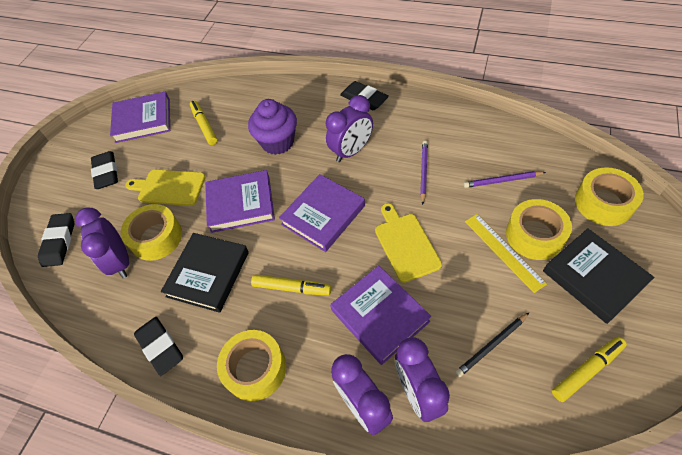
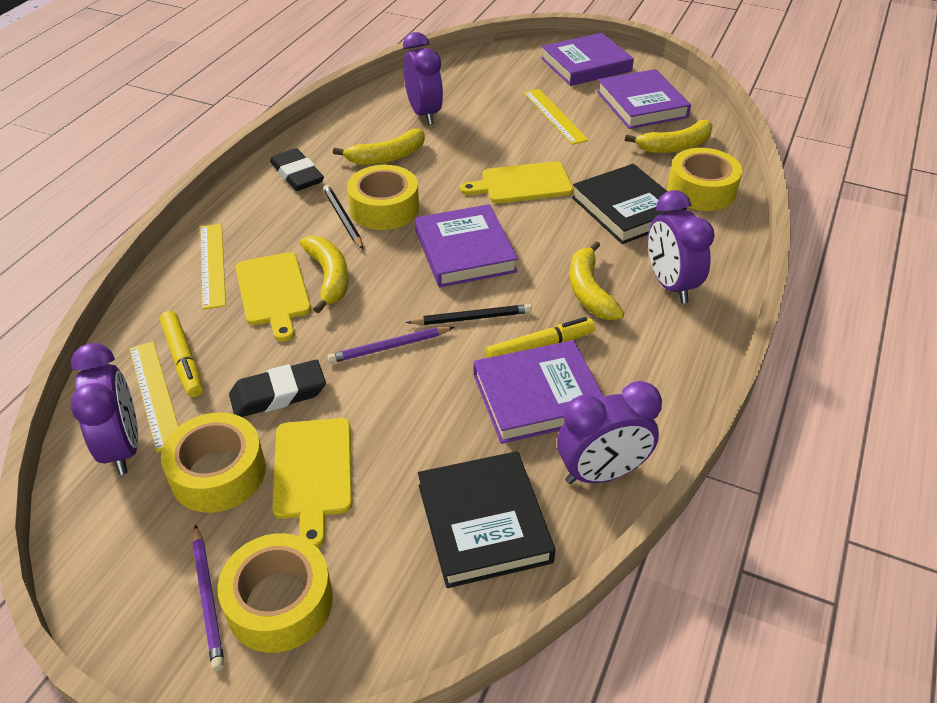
black eraser: 4 -> 2
black pencil: 1 -> 2
purple cupcake: 1 -> 0
yellow banana: 0 -> 4
yellow cutting board: 2 -> 3
yellow marker: 3 -> 2
yellow ruler: 1 -> 3

